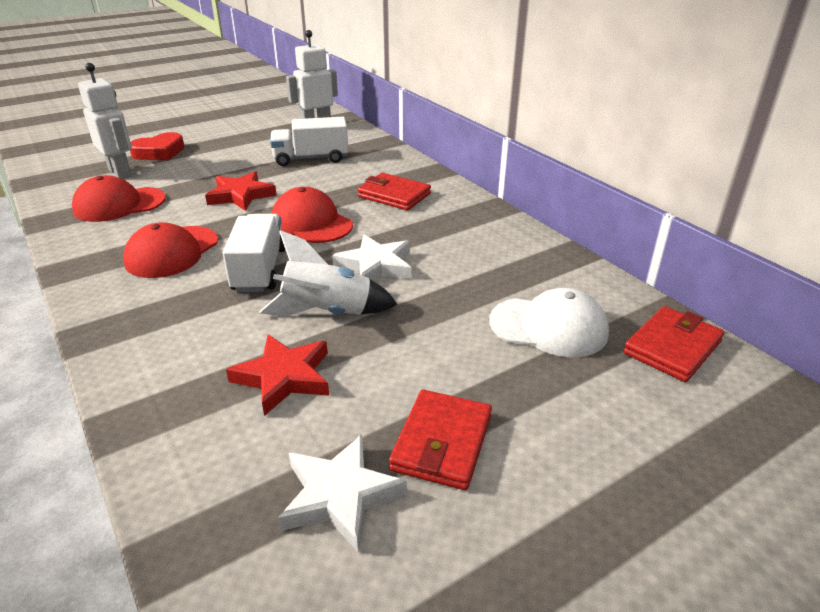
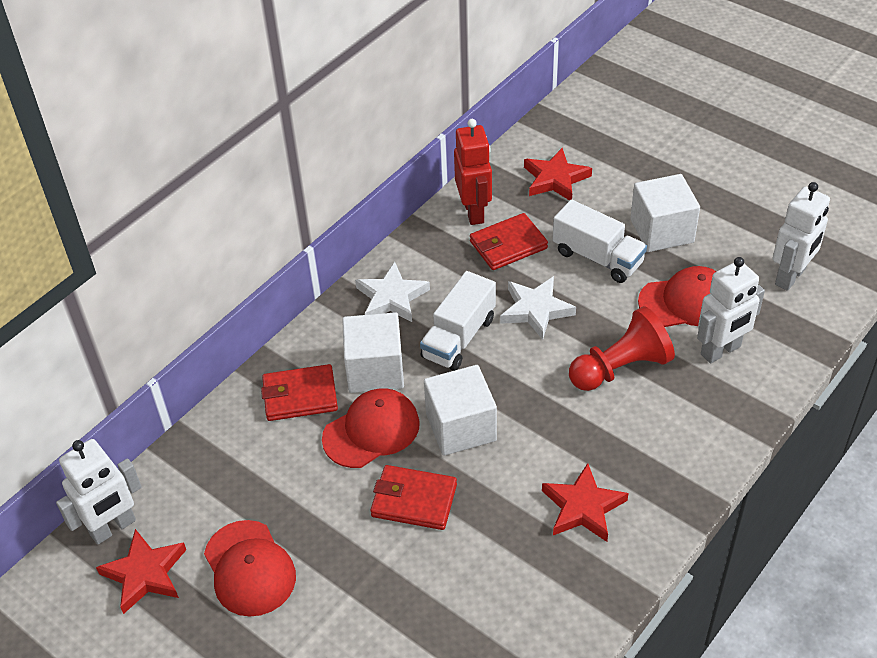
red heart: 1 -> 0
red pawn: 0 -> 1
red robot: 0 -> 1
red star: 2 -> 3
white cap: 1 -> 0
white cube: 0 -> 3
white robot: 2 -> 3
white rocket: 1 -> 0

